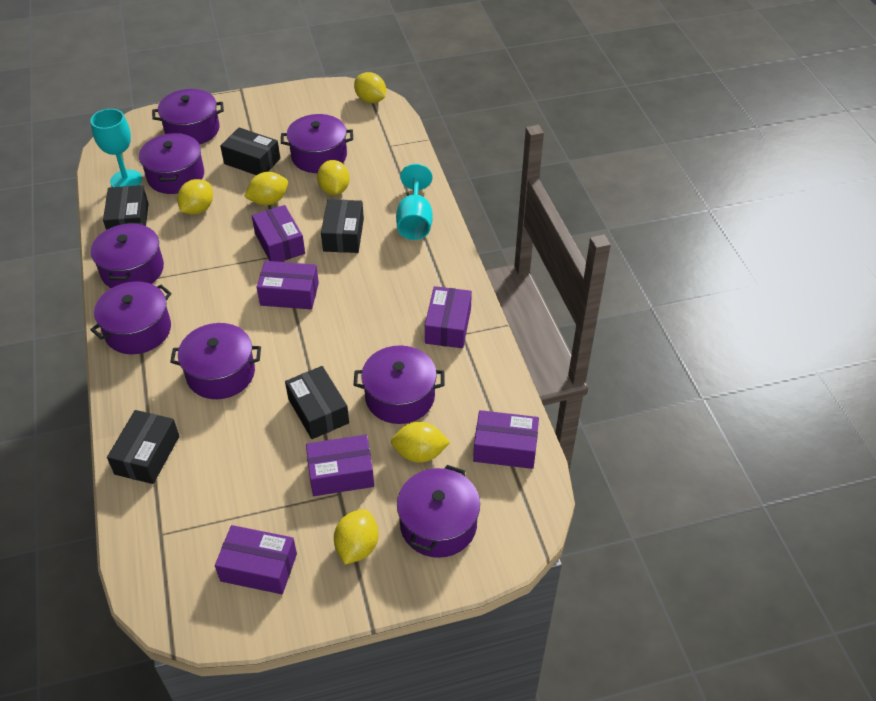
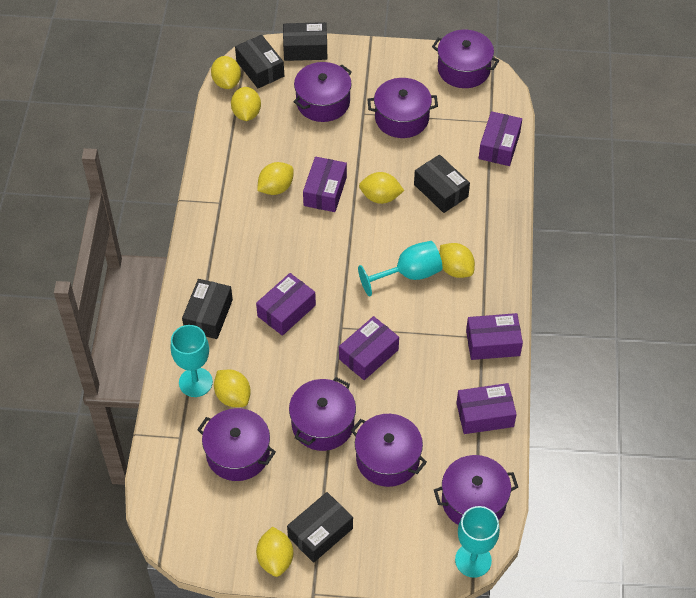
purple pot: 8 -> 7
turquoise goblet: 2 -> 3
yellow lemon: 6 -> 7

